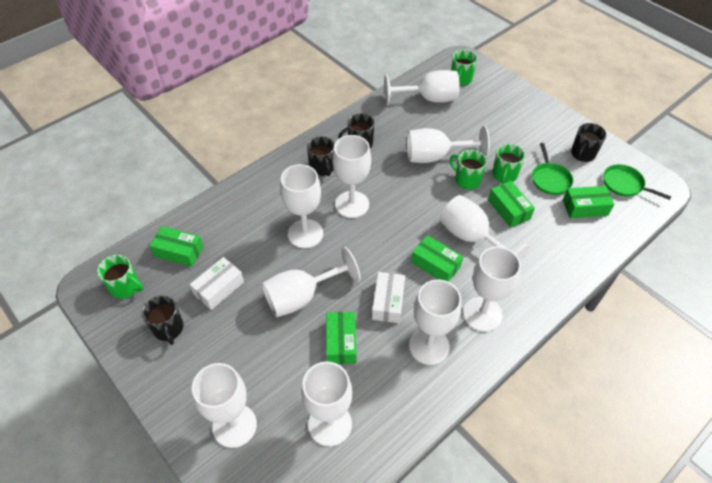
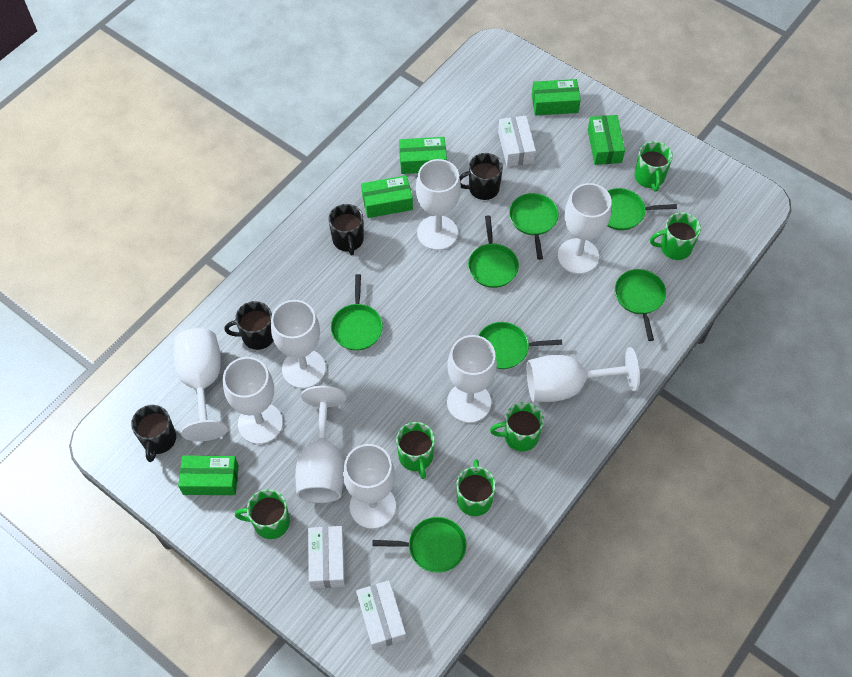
green mug: 4 -> 6
green pan: 2 -> 7
white box: 2 -> 3
white goblet: 10 -> 9

